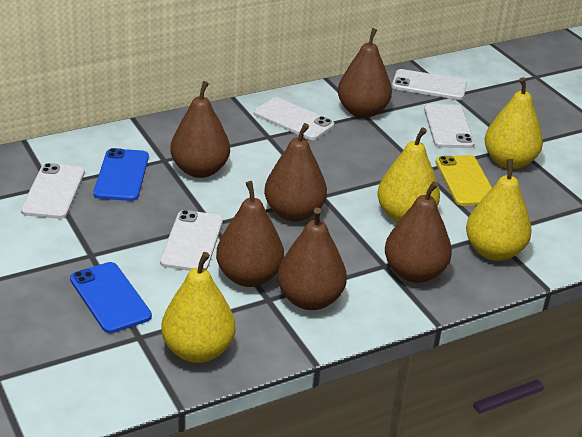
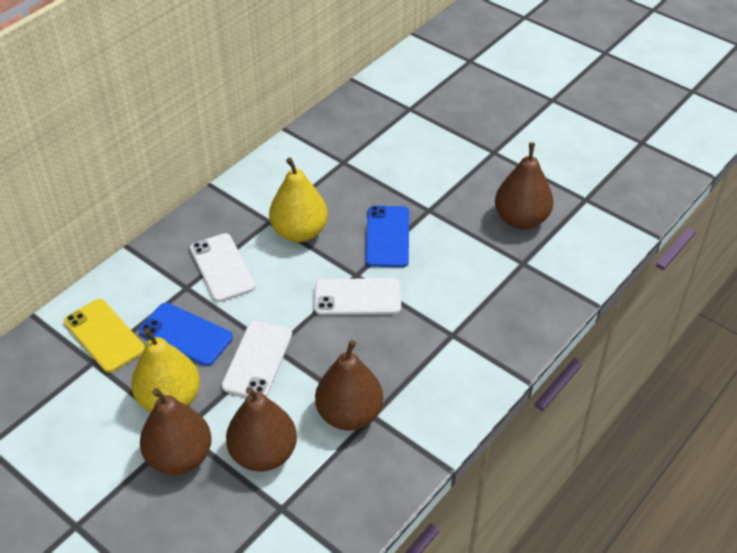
brown pear: 6 -> 4
white phone: 5 -> 3
yellow pear: 4 -> 2

